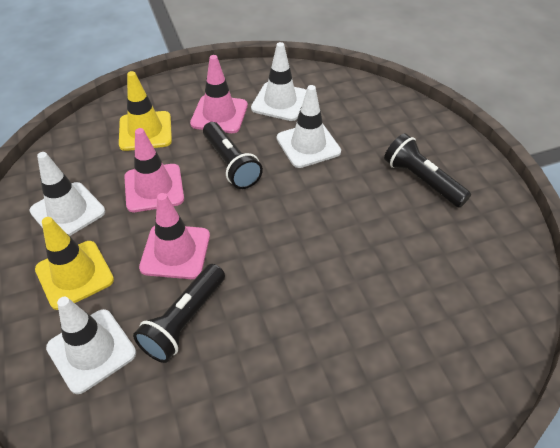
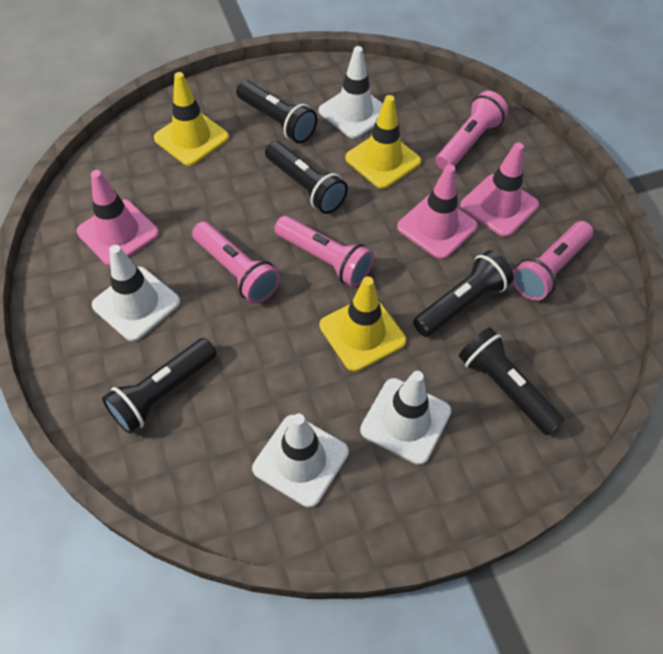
black flashlight: 3 -> 5
pink flashlight: 0 -> 4
yellow traffic cone: 2 -> 3

